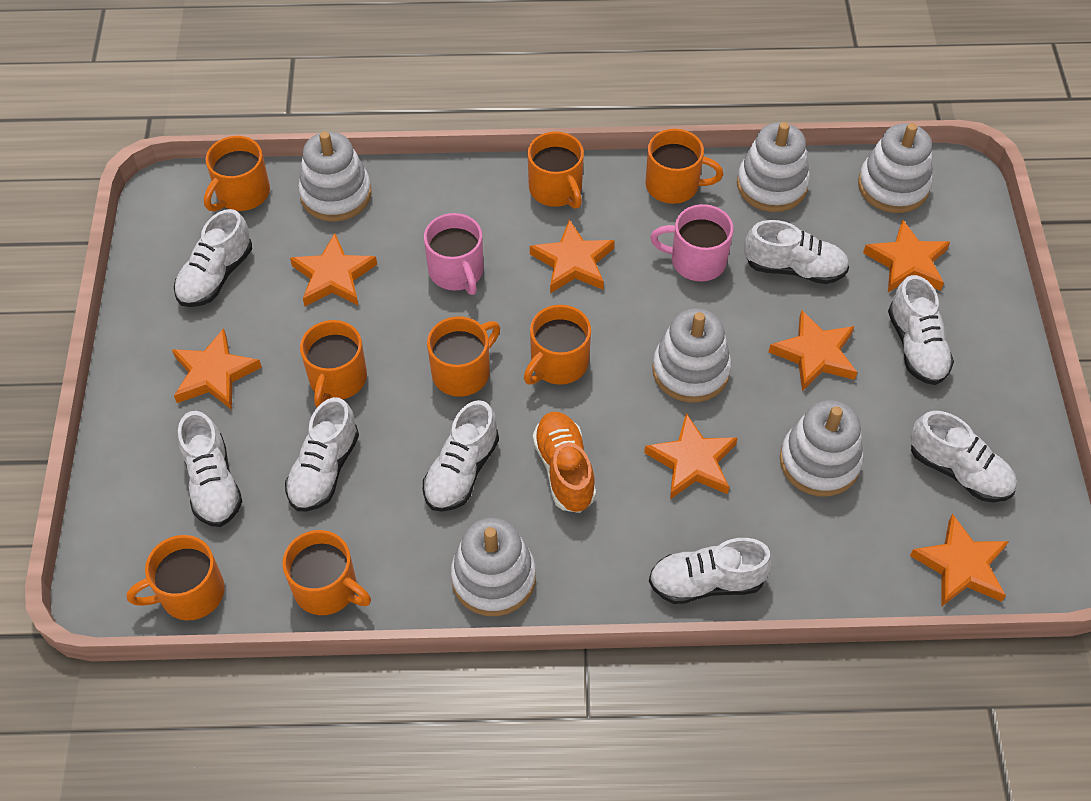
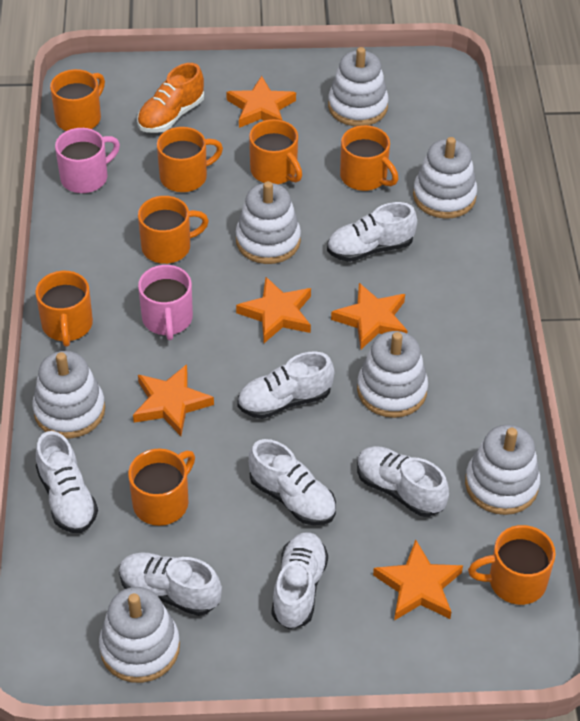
orange star: 7 -> 5
white shoe: 8 -> 7
white stacking toy: 6 -> 7

